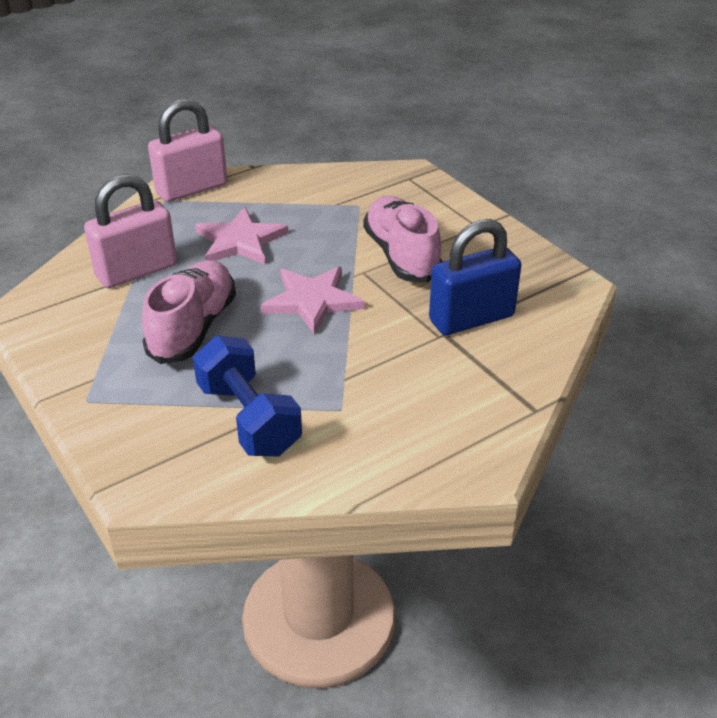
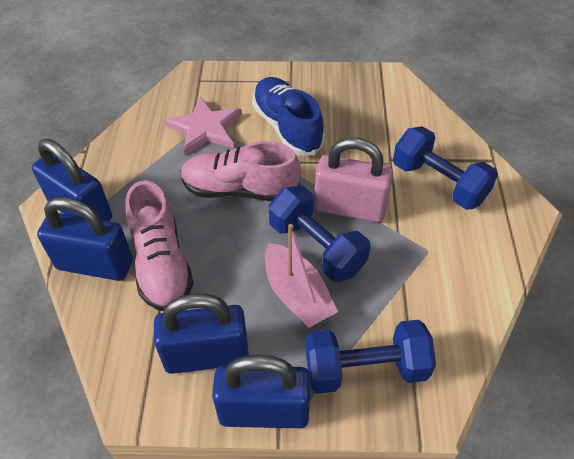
blue dumbbell: 1 -> 3
blue padlock: 1 -> 4
blue shoe: 0 -> 1
pink boat: 0 -> 1
pink padlock: 2 -> 1
pink star: 2 -> 1

